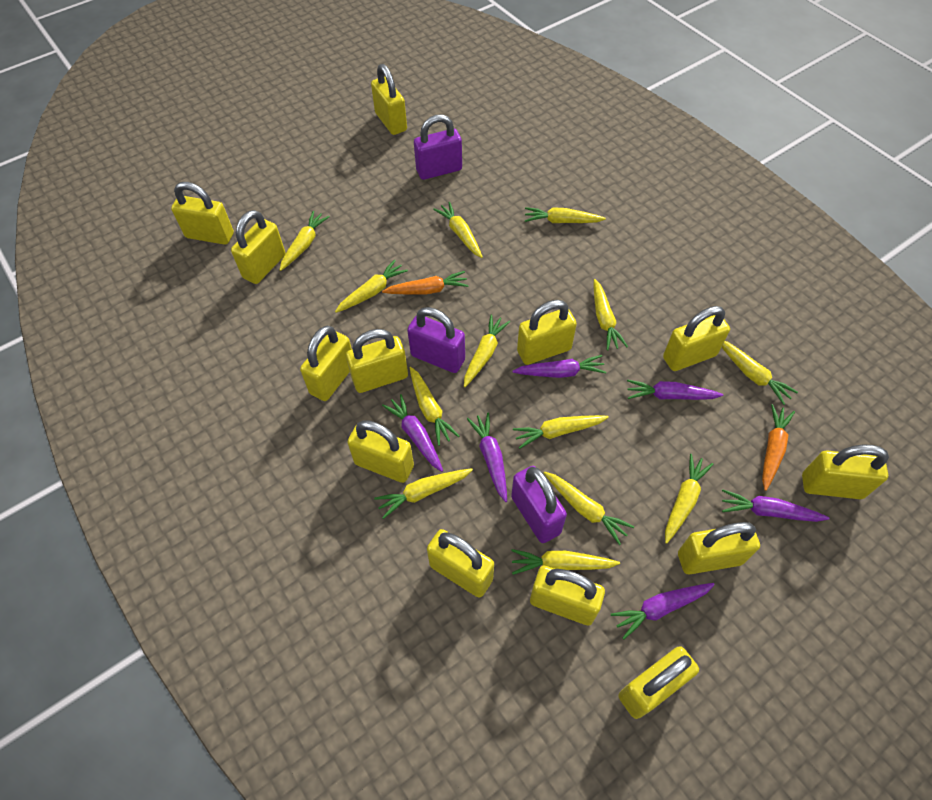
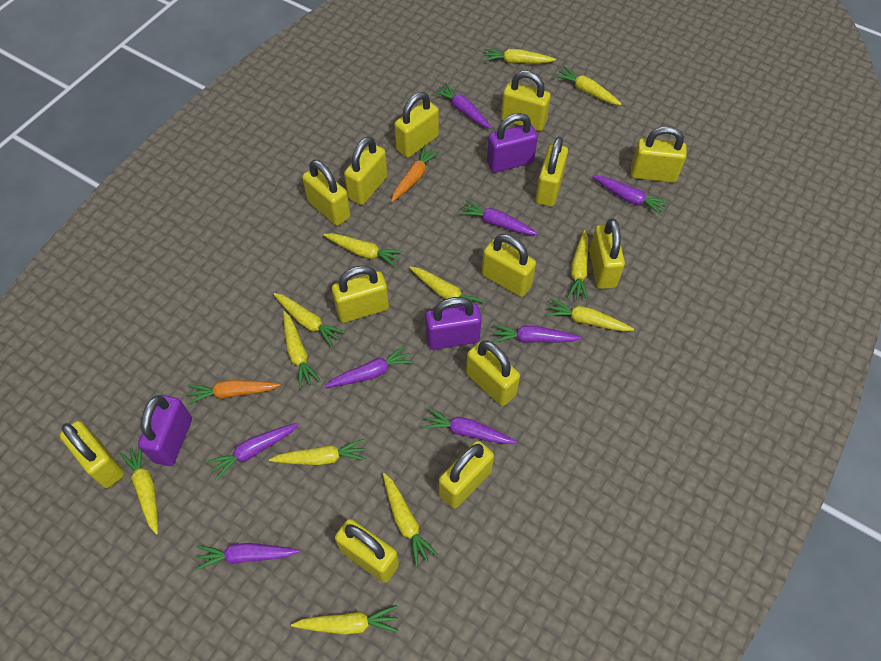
purple carrot: 6 -> 8
yellow carrot: 13 -> 12

